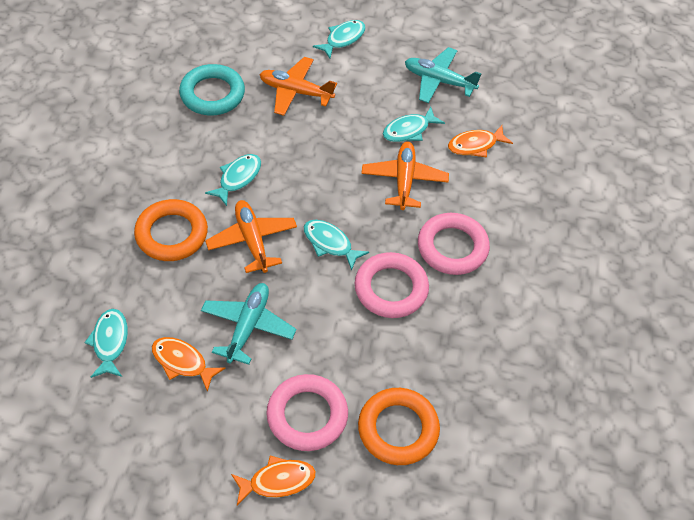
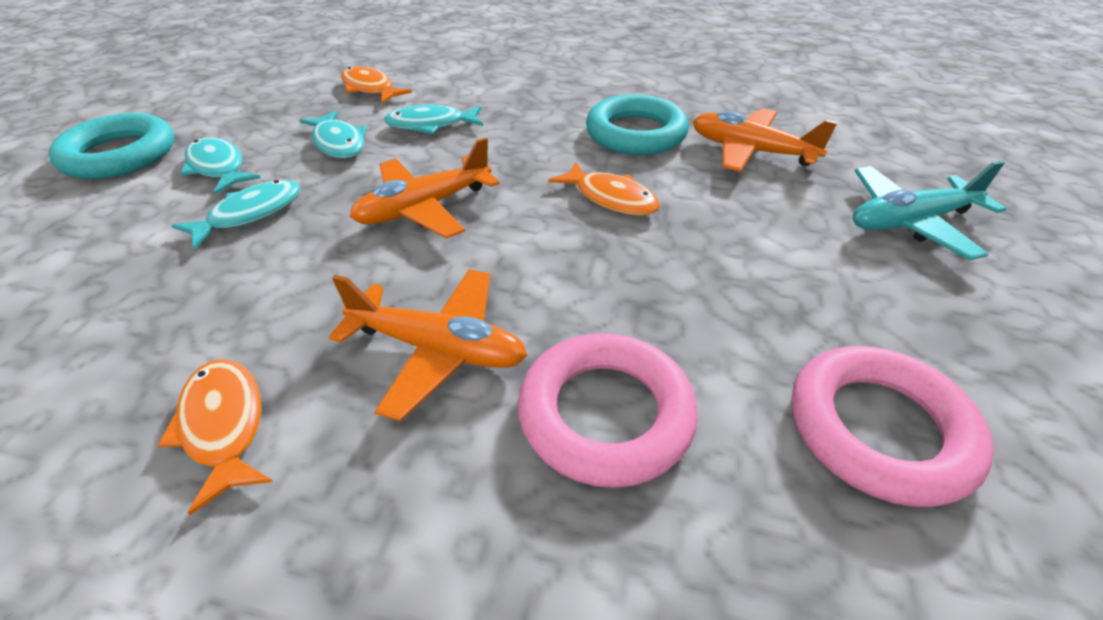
orange ring: 2 -> 0
pink ring: 3 -> 2
turquoise fish: 5 -> 4
turquoise plane: 2 -> 1
turquoise ring: 1 -> 2

